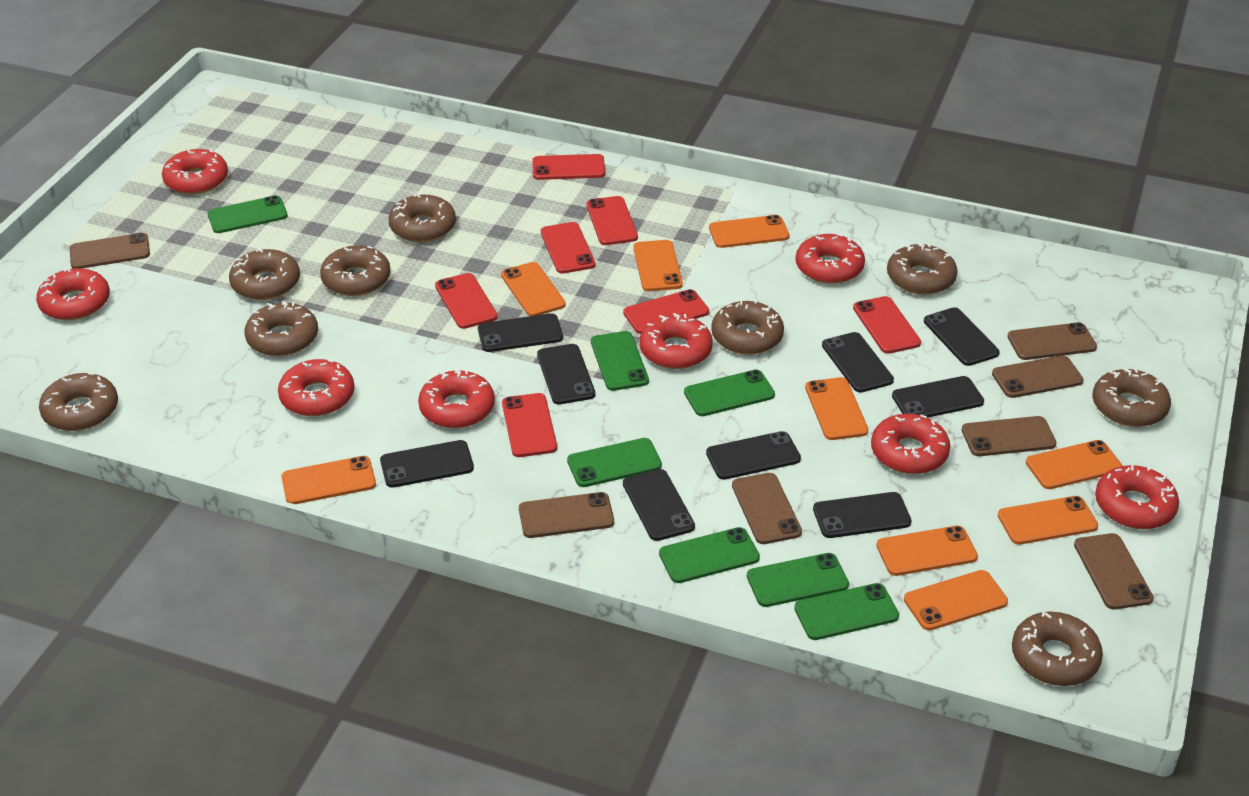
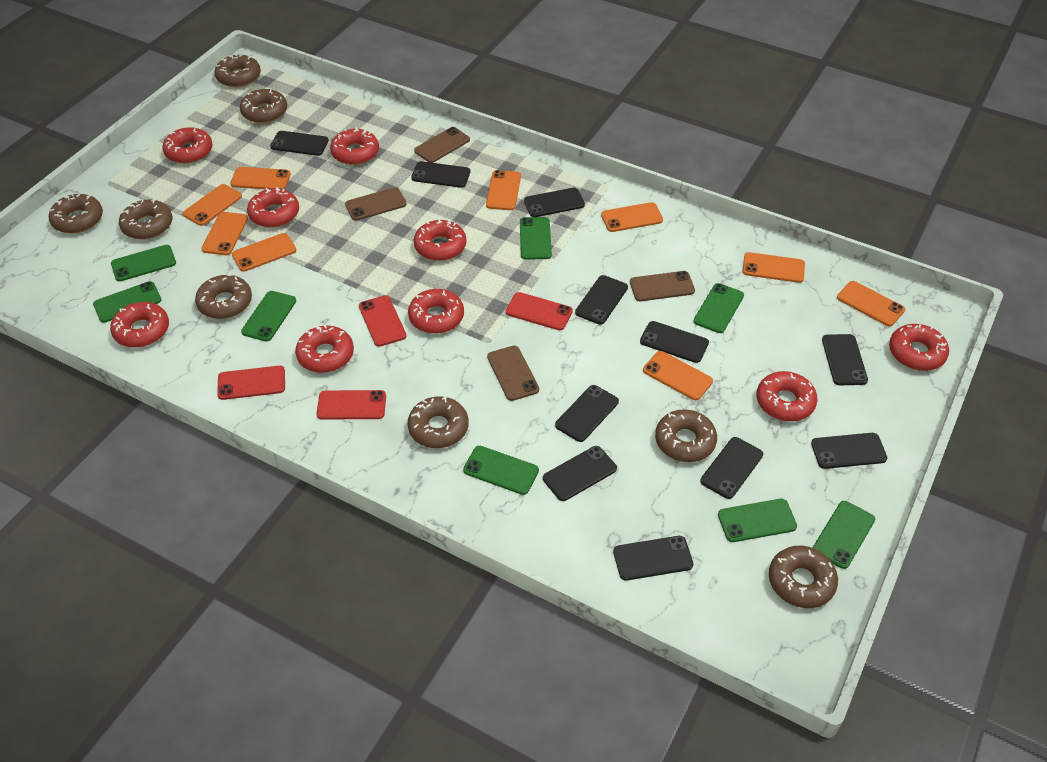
black phone: 9 -> 11
brown donut: 9 -> 8
brown phone: 7 -> 4
green phone: 7 -> 8
red donut: 8 -> 9
red phone: 7 -> 4

